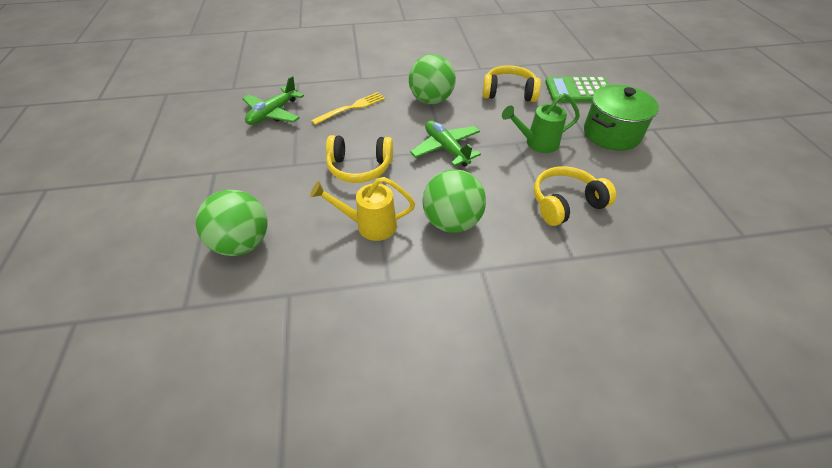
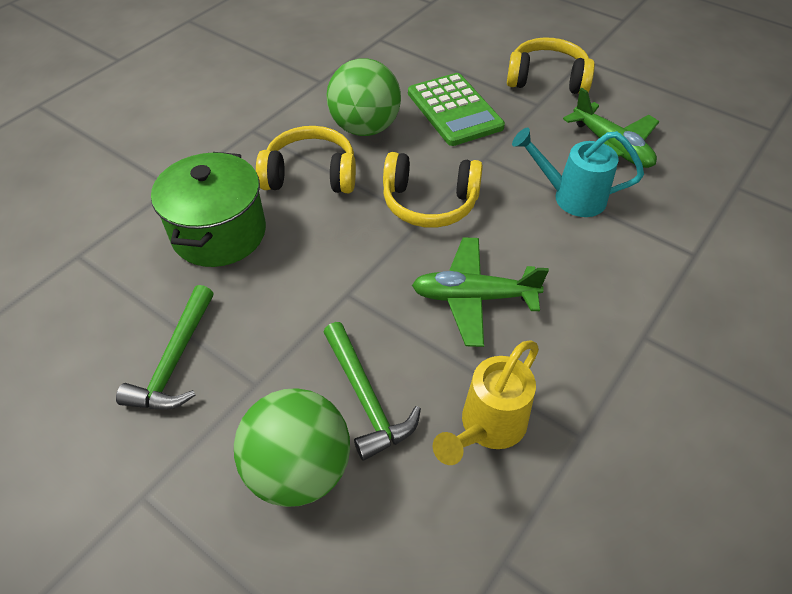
green ball: 3 -> 2
green hammer: 0 -> 2
green watering can: 1 -> 0
turquoise watering can: 0 -> 1
yellow fork: 1 -> 0

